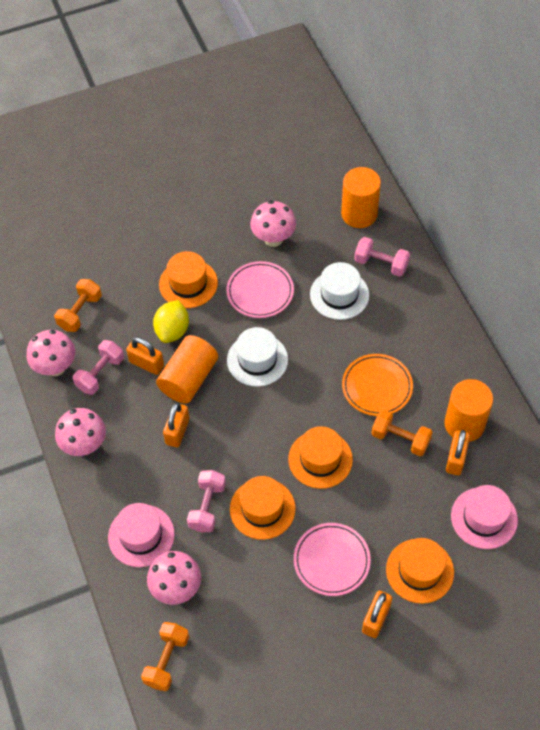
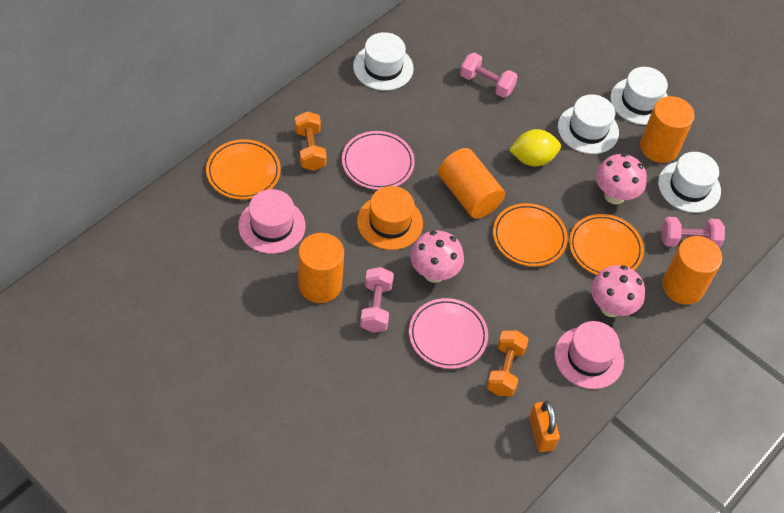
orange cylinder: 3 -> 4
orange dumbbell: 3 -> 2
orange hat: 4 -> 1
orange padlock: 4 -> 1
orange plate: 1 -> 3
pink mushroom: 4 -> 3
white hat: 2 -> 4

